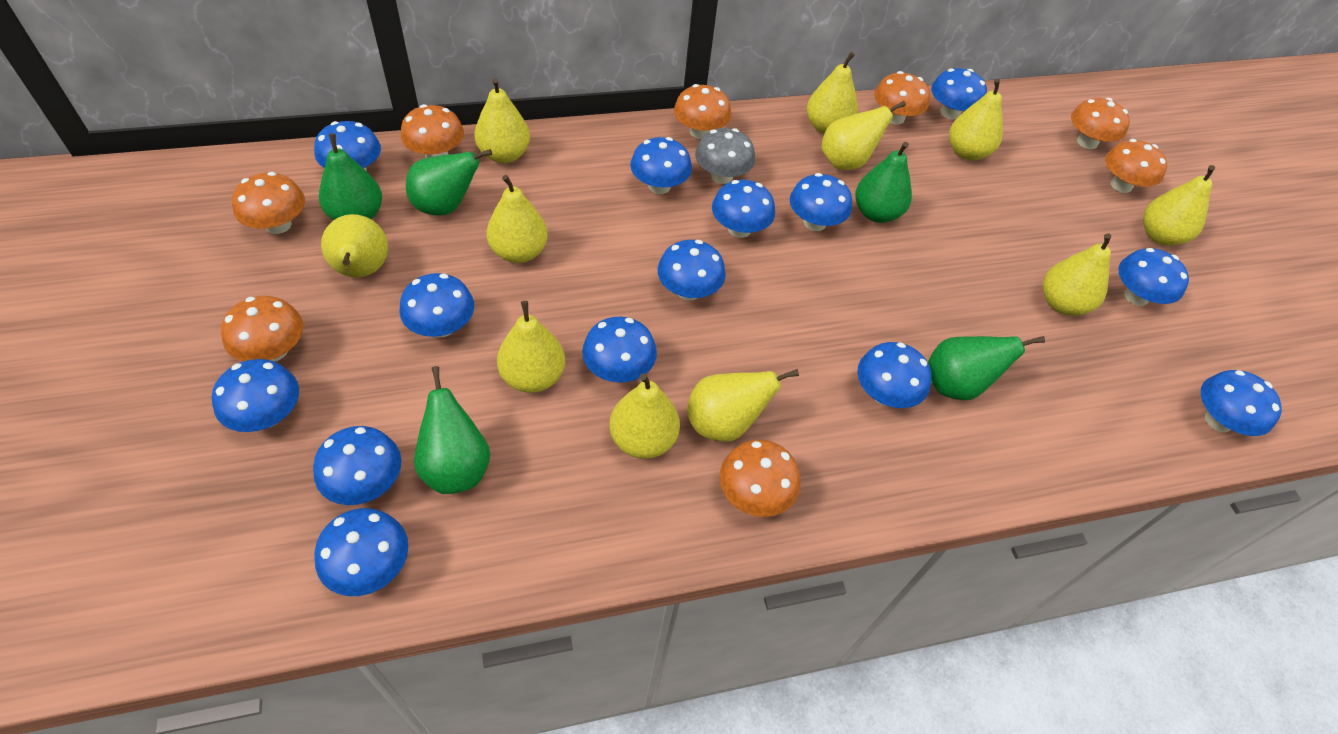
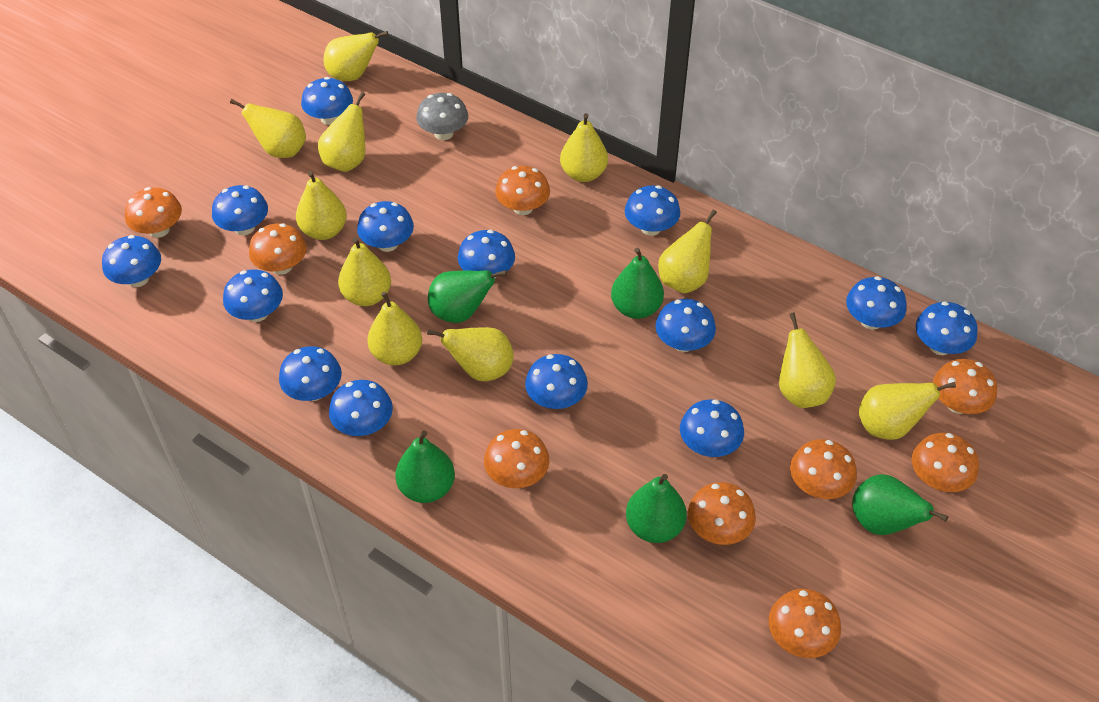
orange mushroom: 8 -> 9

